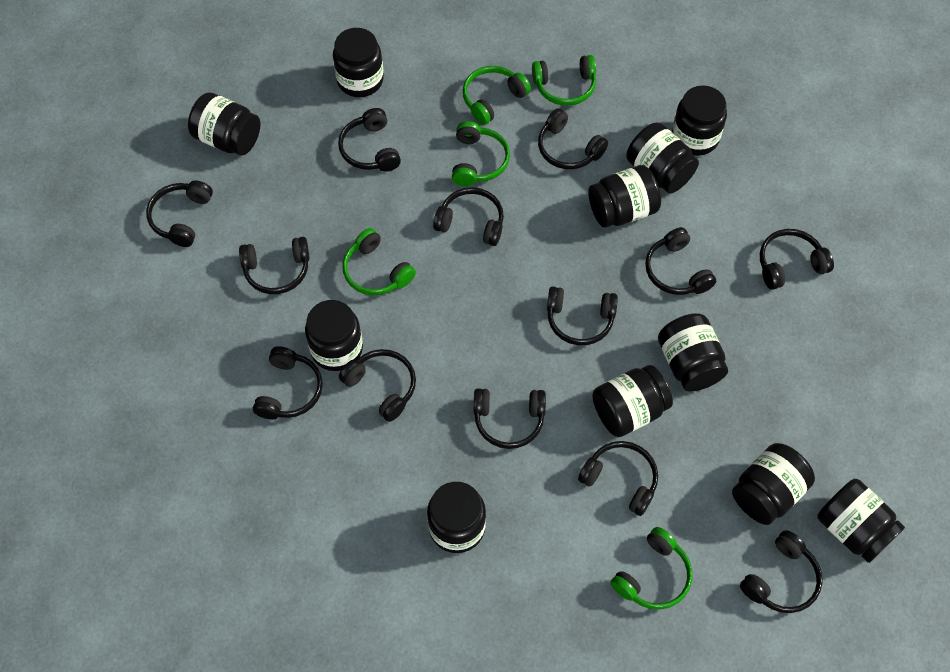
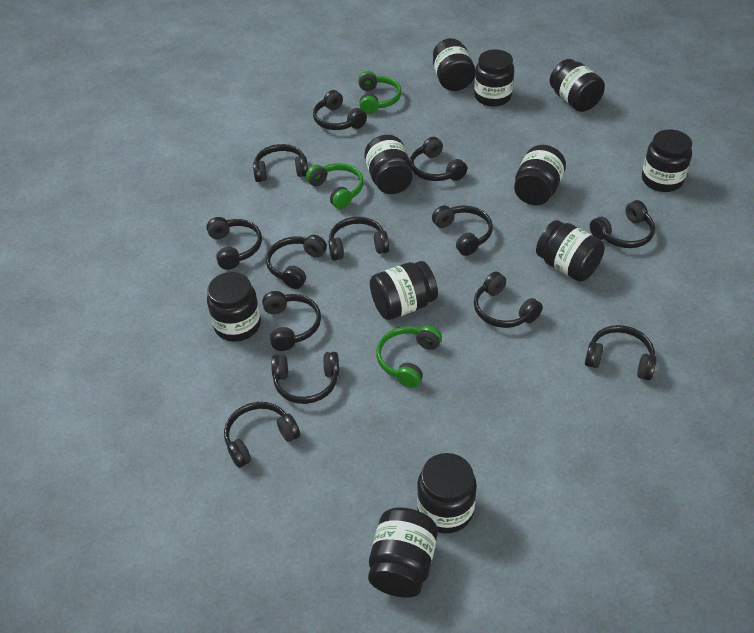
green headphones: 5 -> 3

